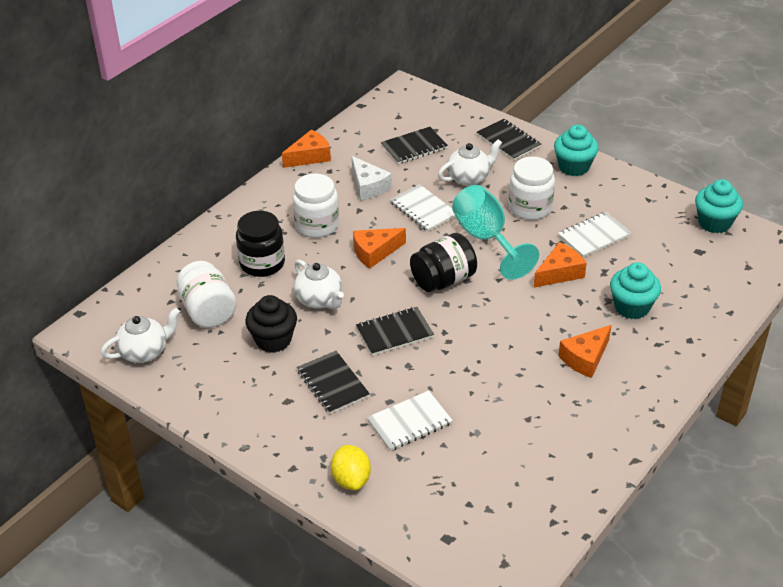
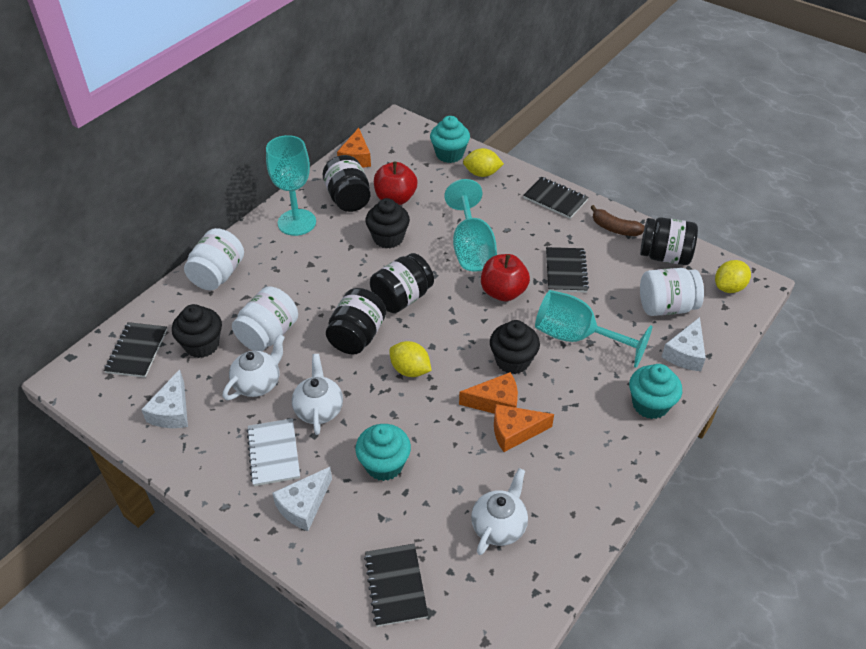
black cupcake: 1 -> 3
black jar: 2 -> 4
brown banana: 0 -> 1
orange cheese: 4 -> 3
red apple: 0 -> 2
turquoise goblet: 1 -> 3
white cheese: 1 -> 3
white notebook: 3 -> 1
yellow lemon: 1 -> 3

